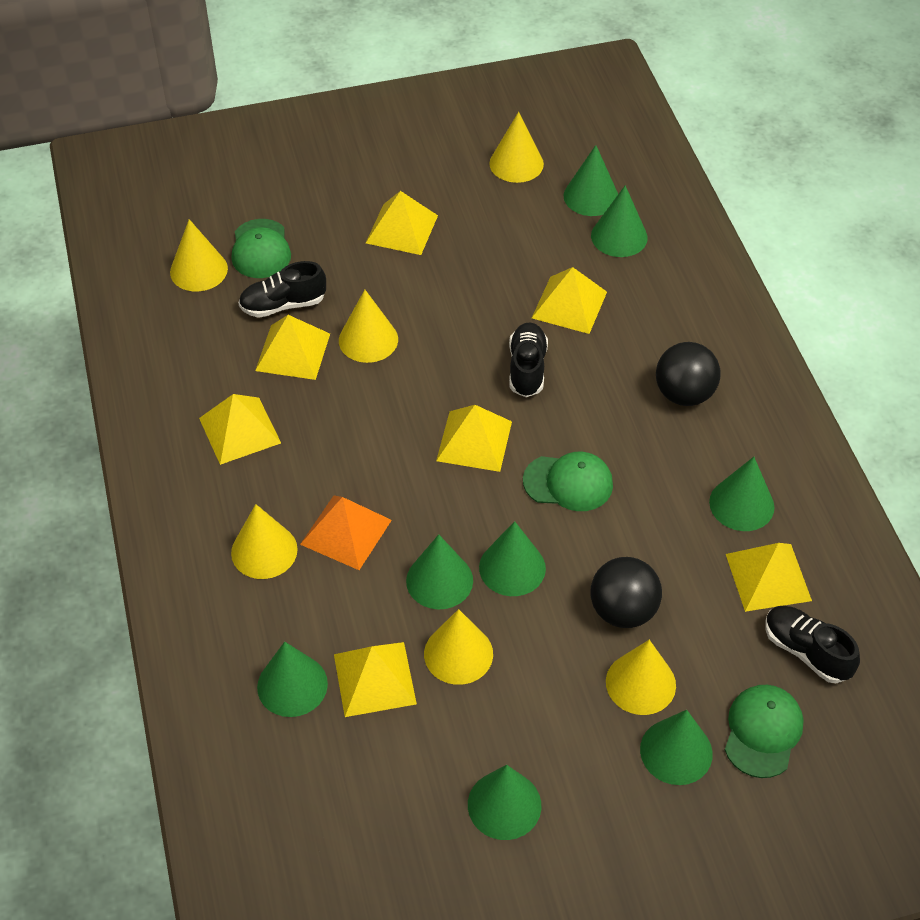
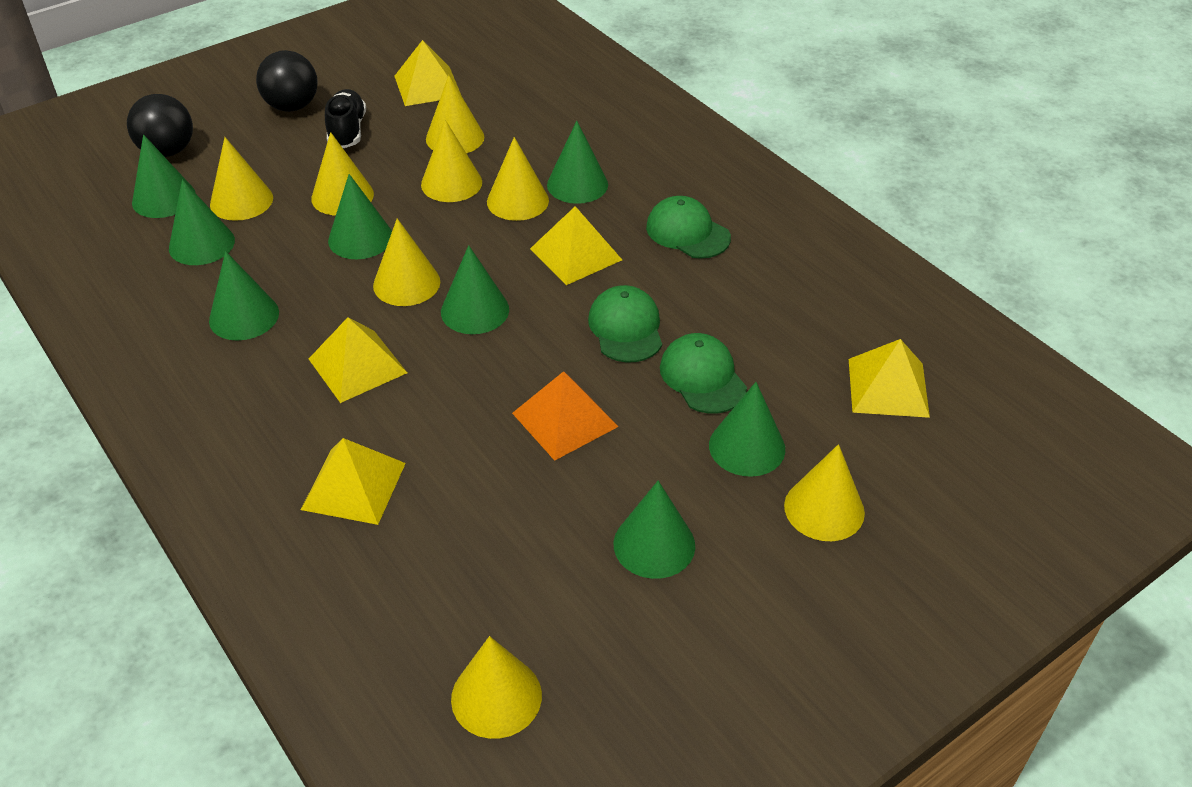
black shoe: 3 -> 1
yellow cone: 6 -> 8
yellow pyramid: 7 -> 5

